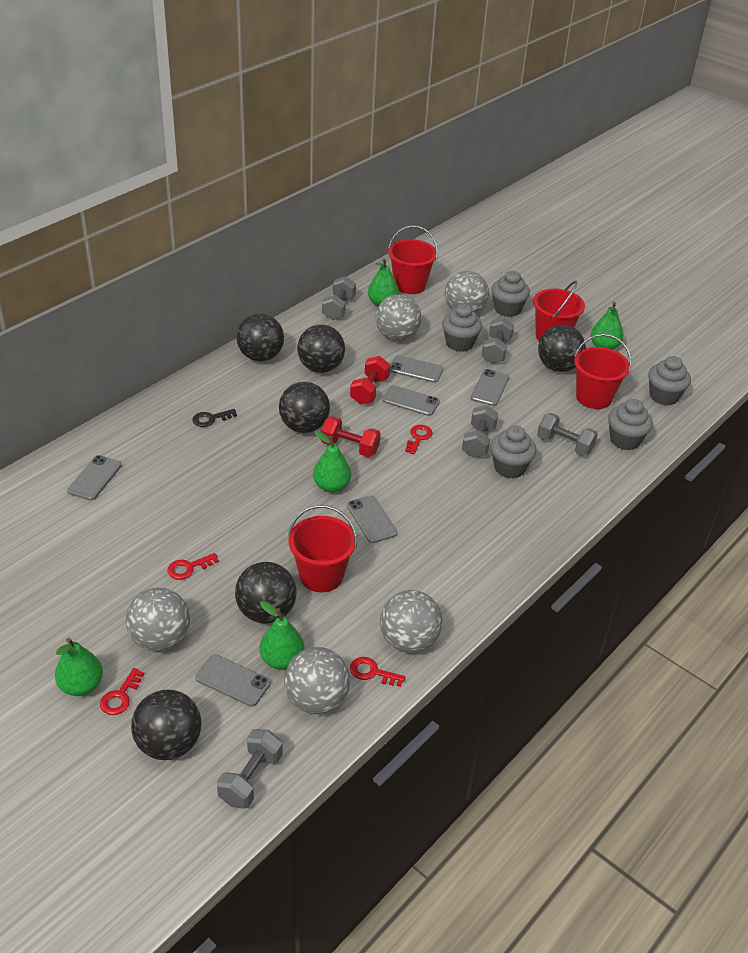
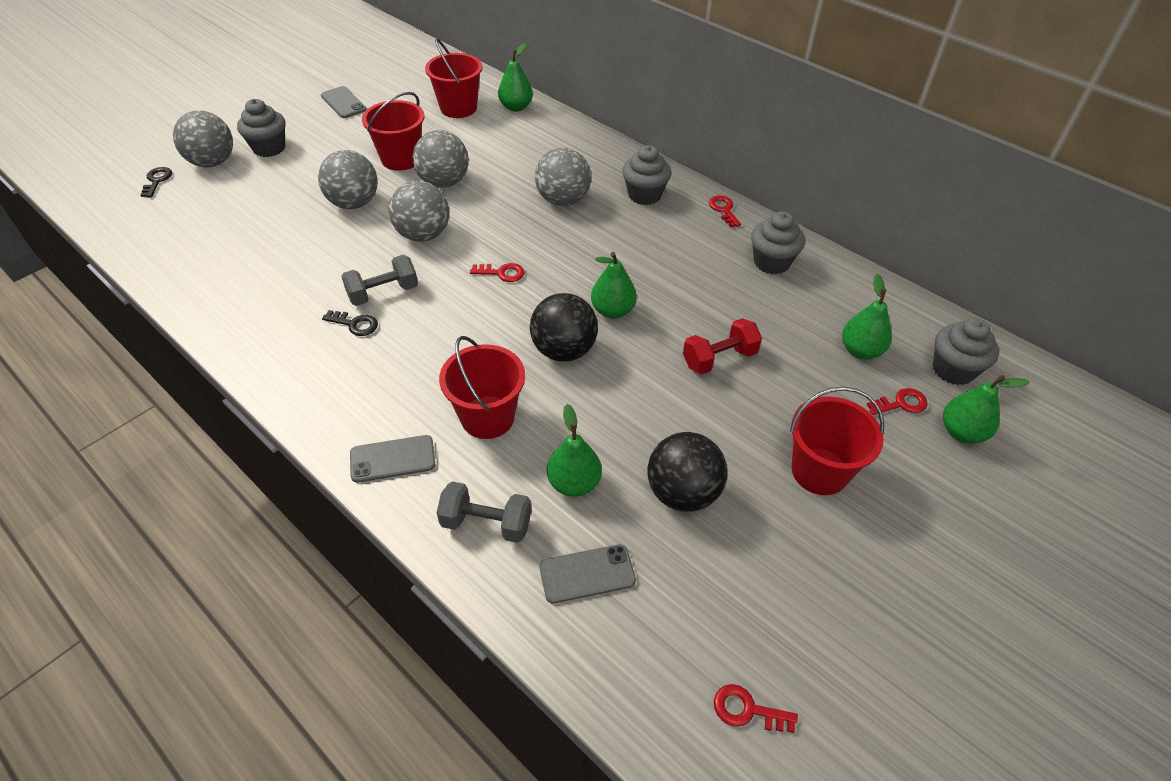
black ball: 6 -> 2
black key: 1 -> 2
grey cupcake: 5 -> 4
grey dumbbell: 5 -> 2
grey phone: 6 -> 3
red dumbbell: 2 -> 1

